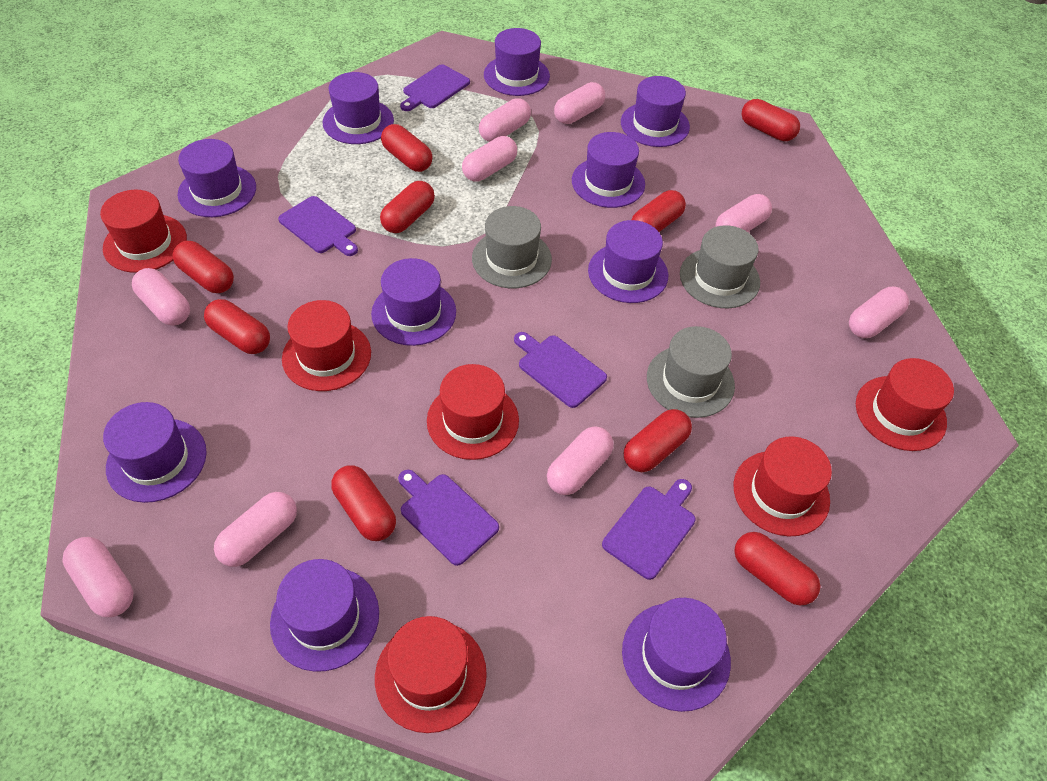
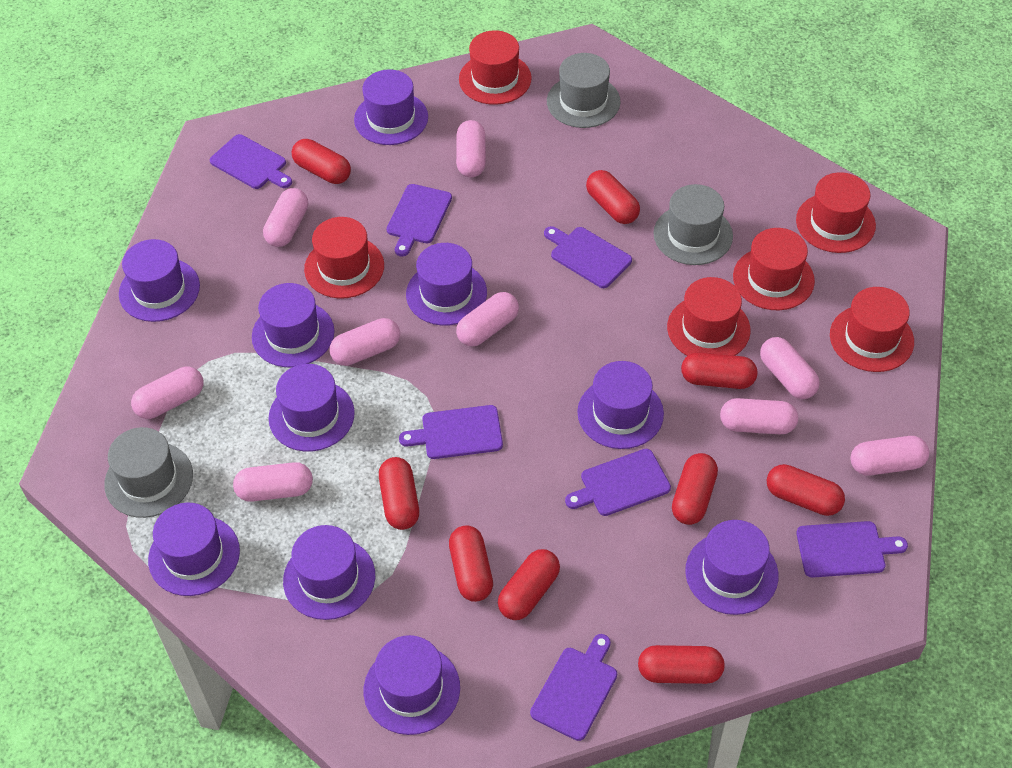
purple cutting board: 5 -> 7

